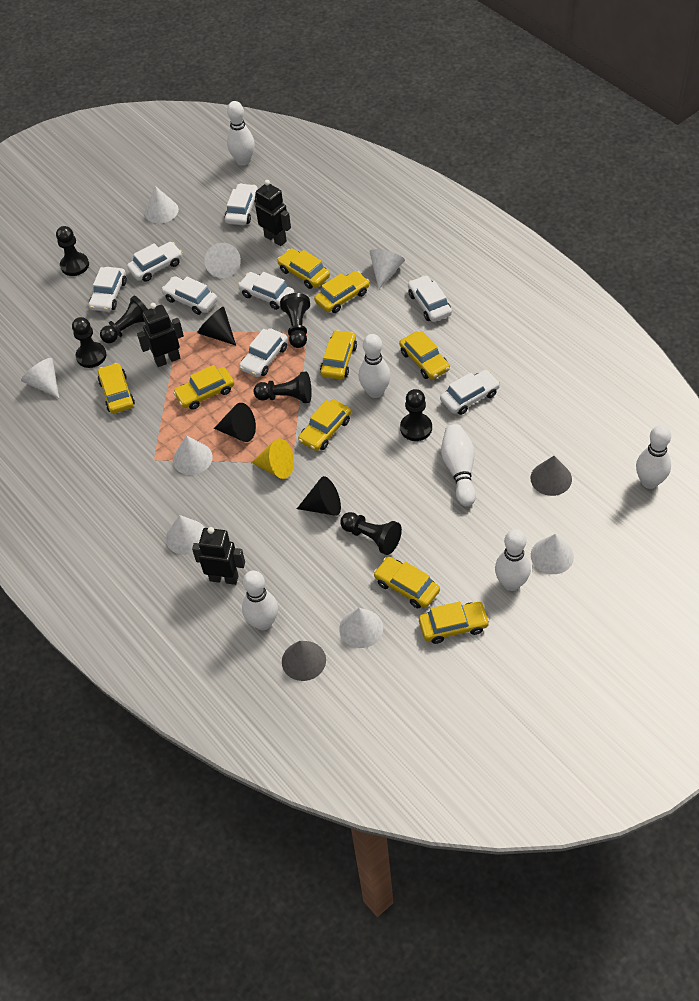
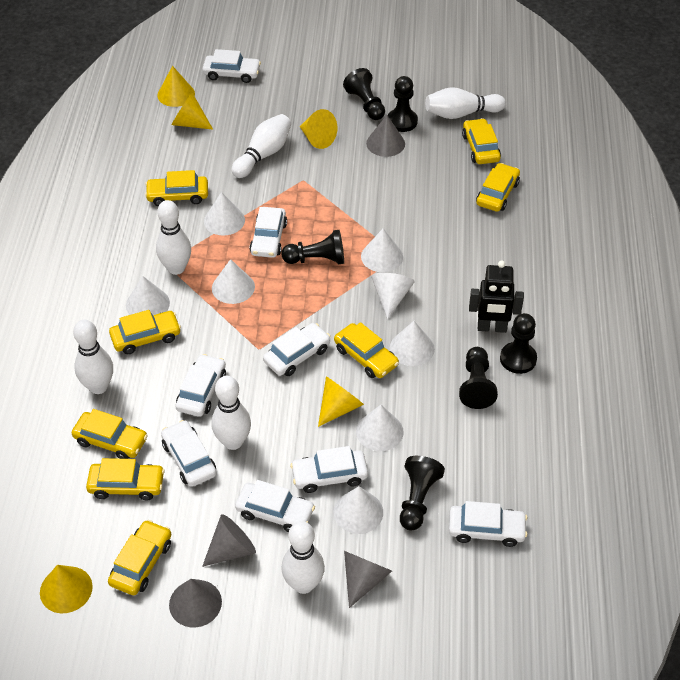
black cone: 3 -> 0
black pawn: 7 -> 6
black robot: 3 -> 1
grey cone: 2 -> 4
yellow car: 9 -> 8
yellow cone: 1 -> 5

